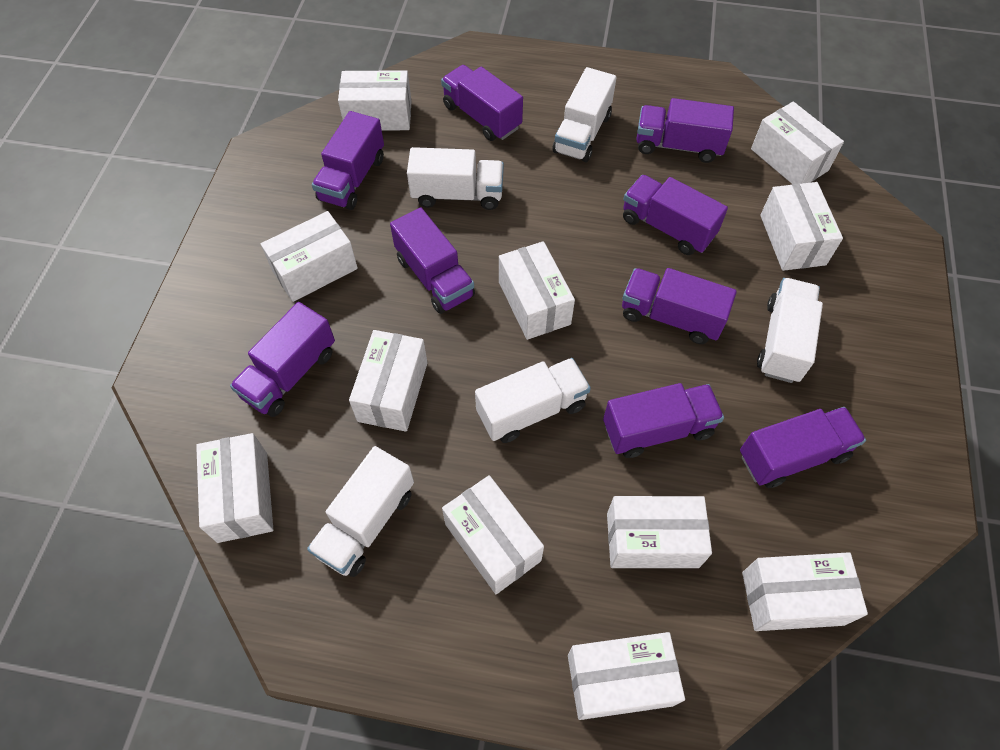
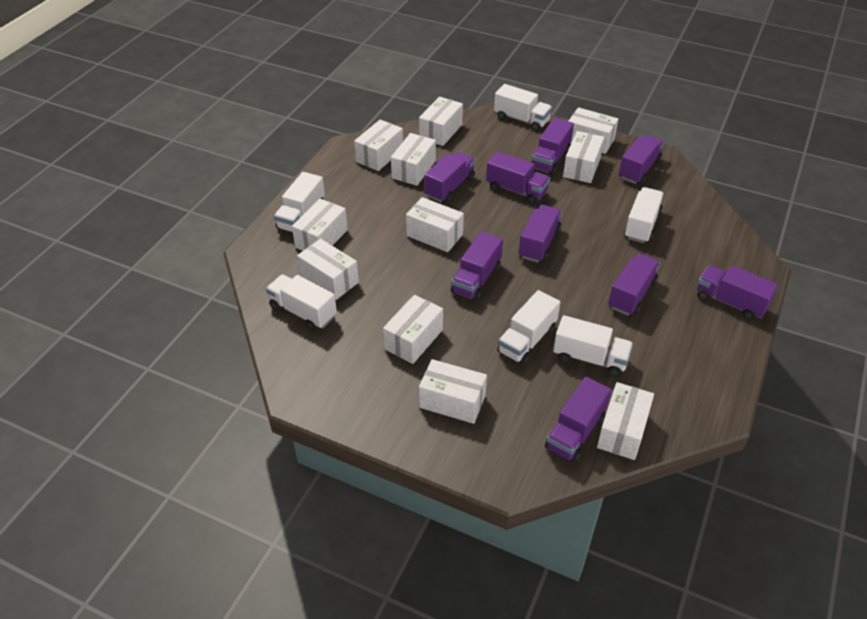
white truck: 5 -> 6

